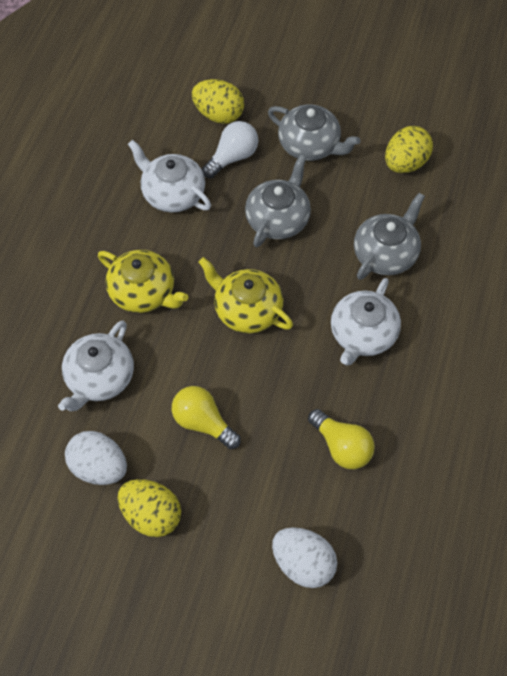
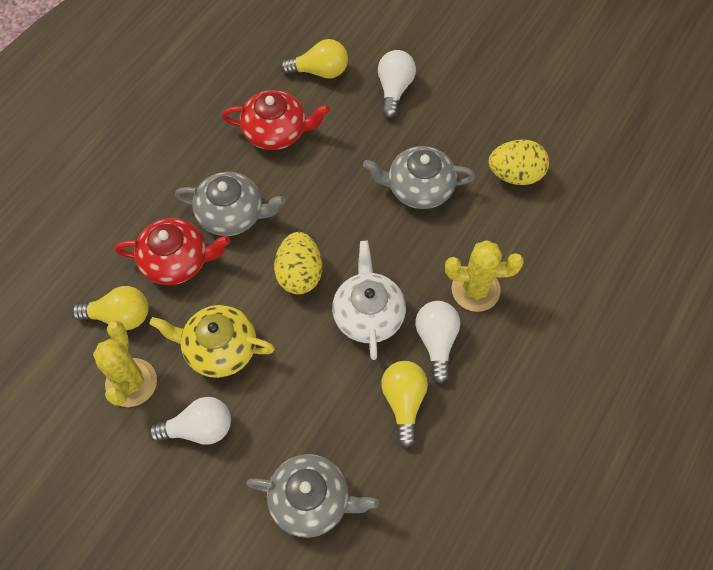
red teapot: 0 -> 2
white egg: 2 -> 0
white light bulb: 1 -> 3
white teapot: 3 -> 1
yellow cactus: 0 -> 2
yellow egg: 3 -> 2
yellow light bulb: 2 -> 3
yellow teapot: 2 -> 1

